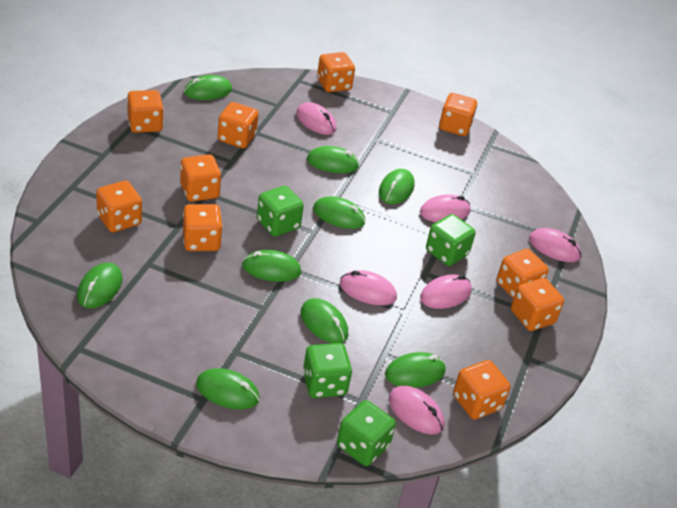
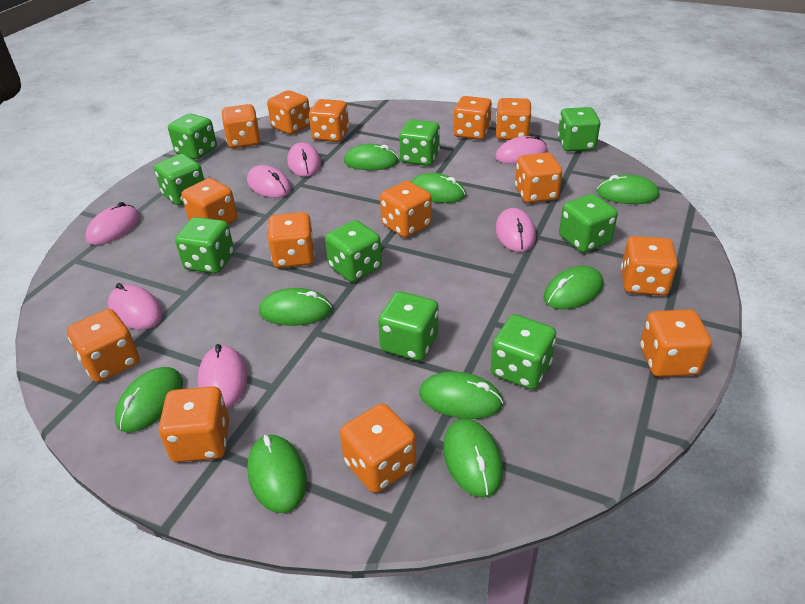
green dice: 4 -> 9
orange dice: 10 -> 14
pink mouse: 6 -> 7

